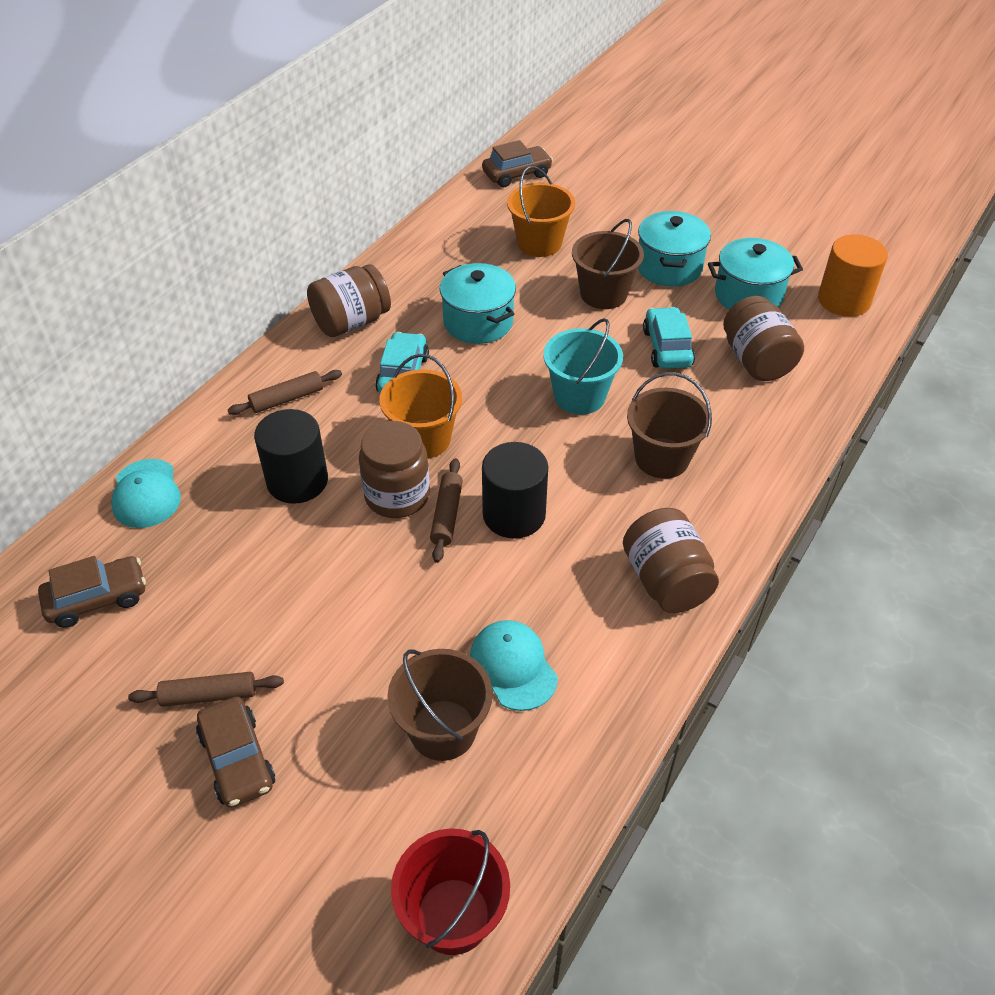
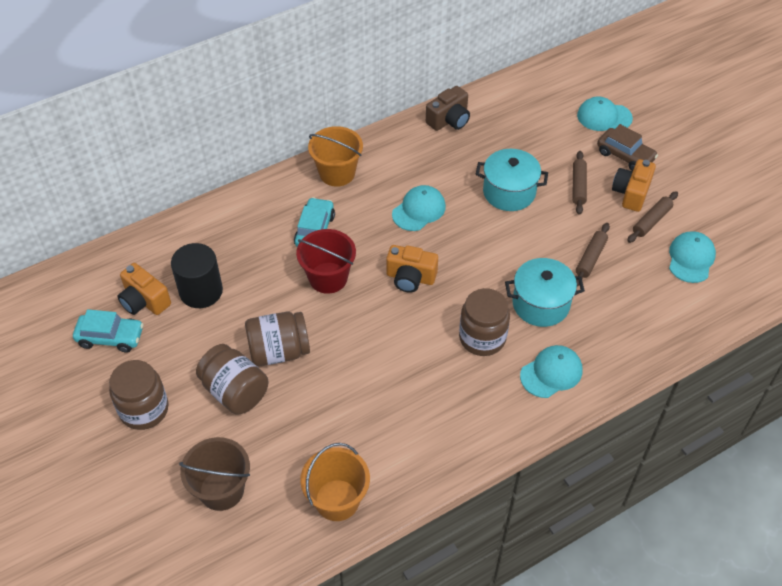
black cylinder: 2 -> 1
brown bucket: 3 -> 1
brown camera: 0 -> 1
brown car: 3 -> 1
orange camera: 0 -> 3
orange cylinder: 1 -> 0
turquoise bucket: 1 -> 0
turquoise cap: 2 -> 4
turquoise pot: 3 -> 2

